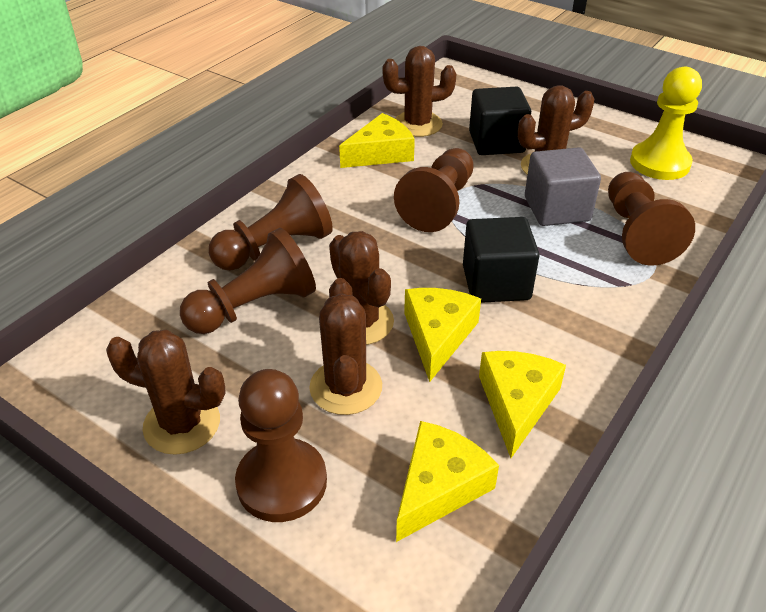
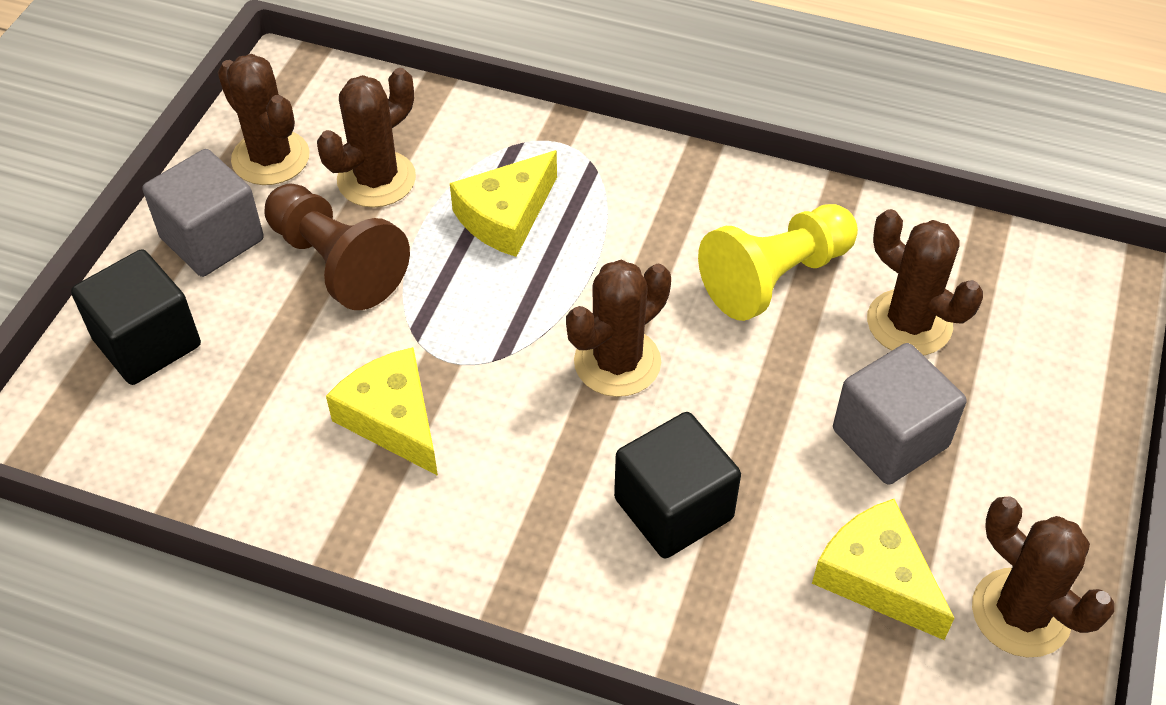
brown pawn: 5 -> 1
grey cube: 1 -> 2
yellow cheese: 4 -> 3

